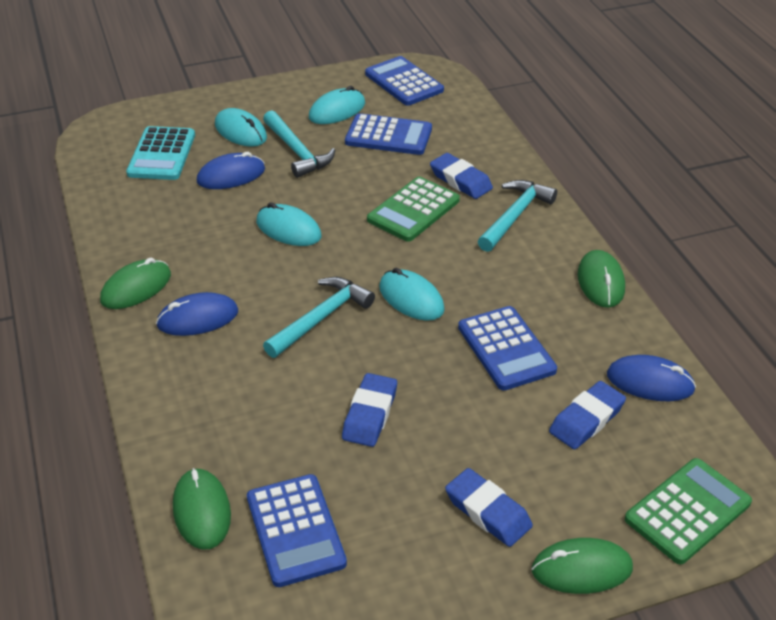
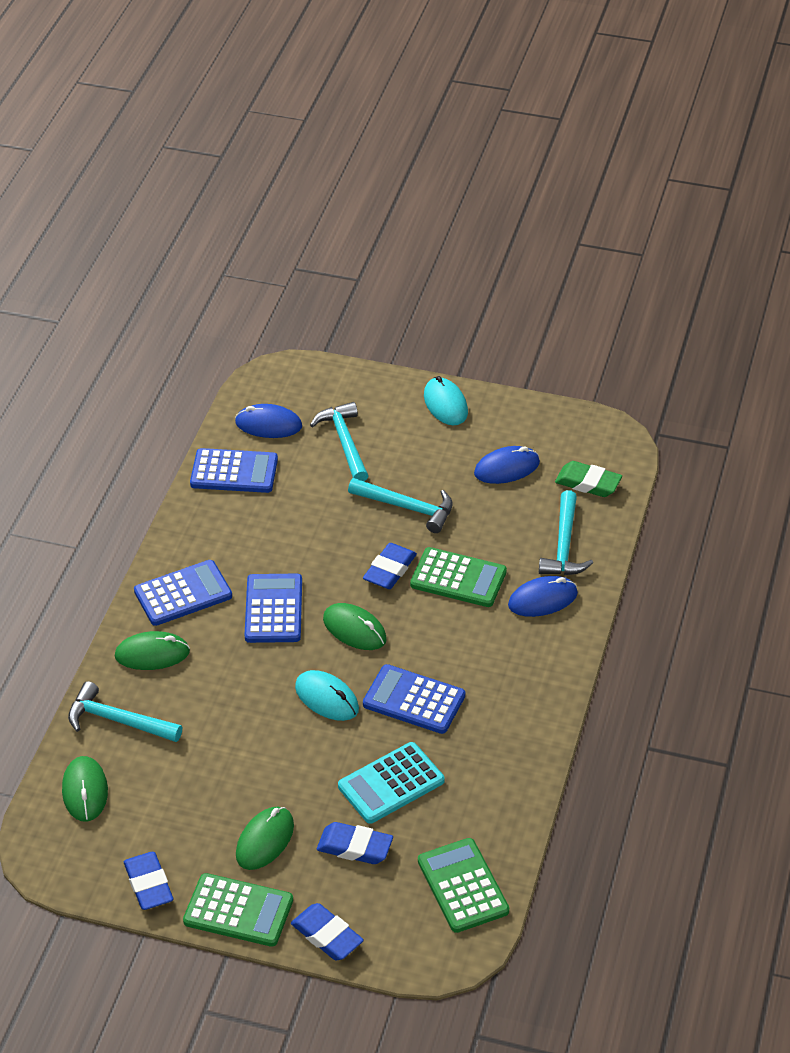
green calculator: 2 -> 3
green eraser: 0 -> 1
turquoise hammer: 3 -> 4
turquoise mouse: 4 -> 2

